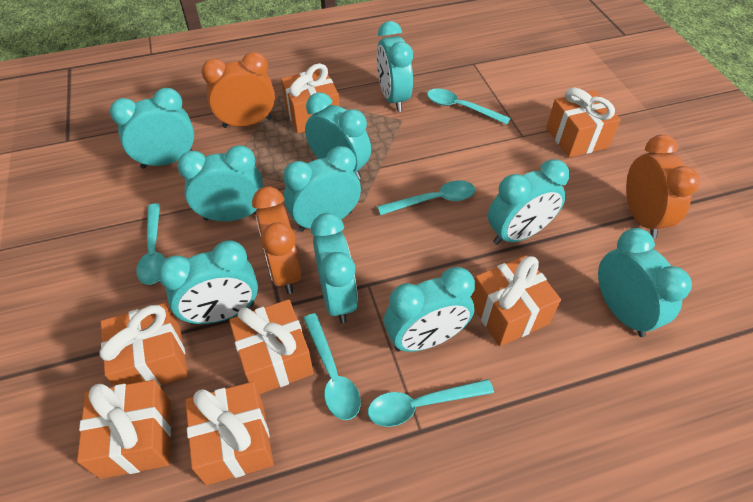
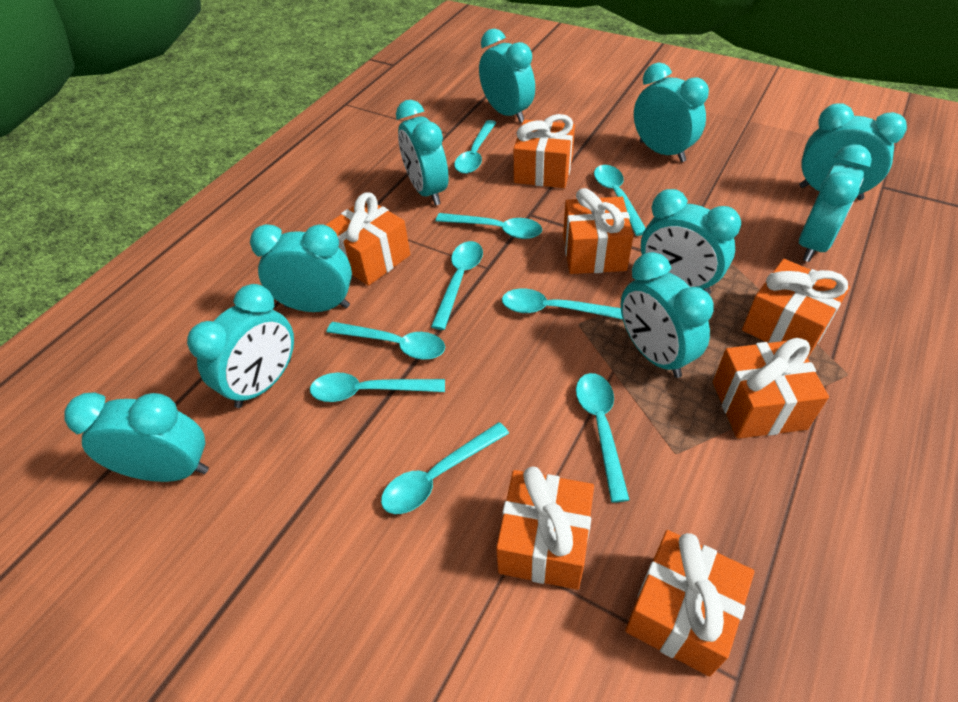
orange clock: 3 -> 0
turquoise spoon: 5 -> 9

